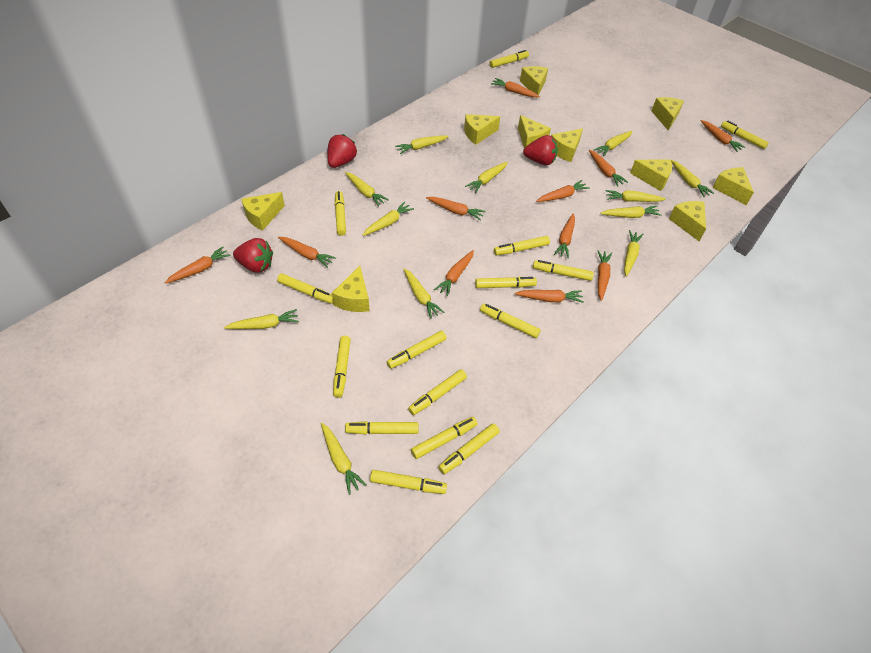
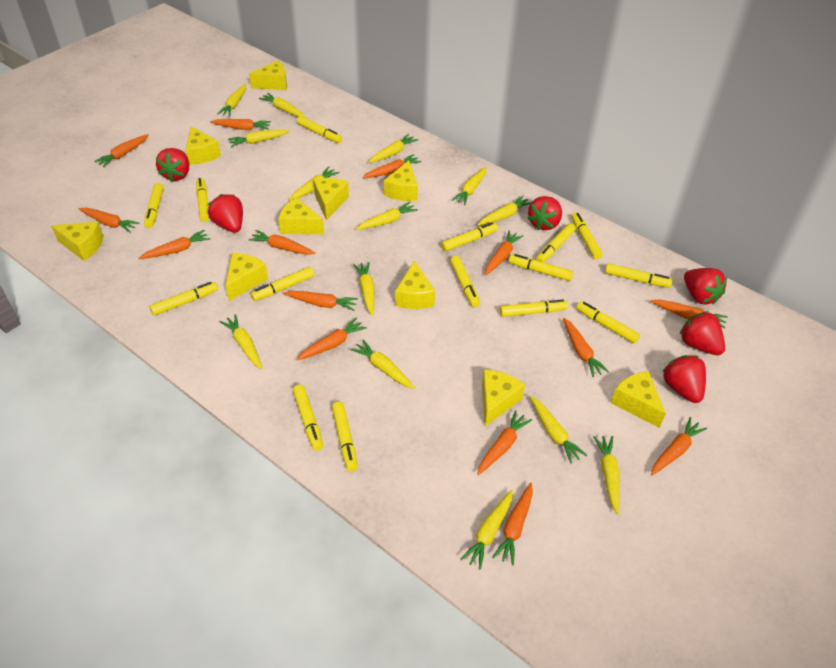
orange carrot: 11 -> 14
red strawberry: 3 -> 6
yellow carrot: 12 -> 14

